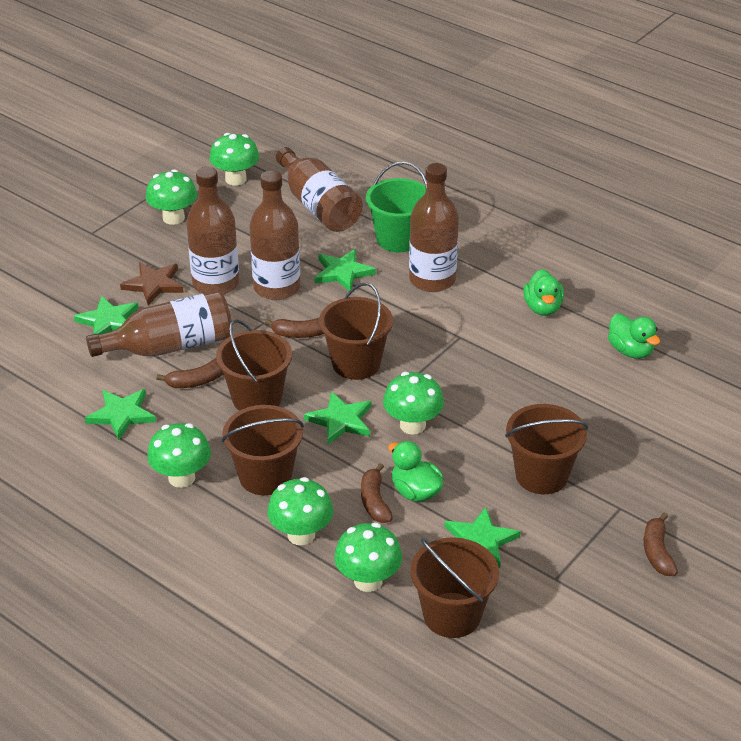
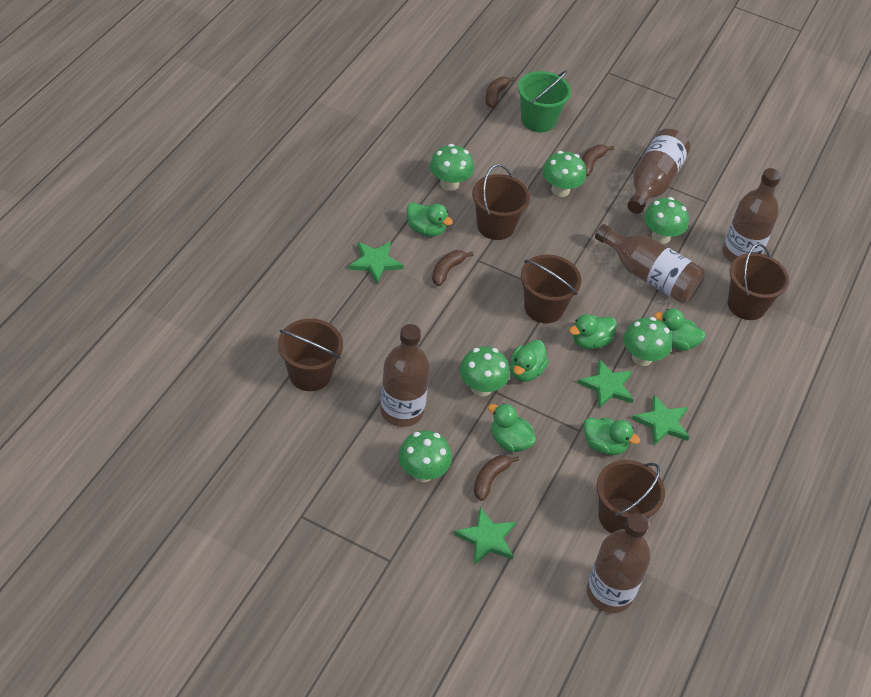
brown star: 1 -> 0
green duck: 3 -> 6
green star: 5 -> 4

